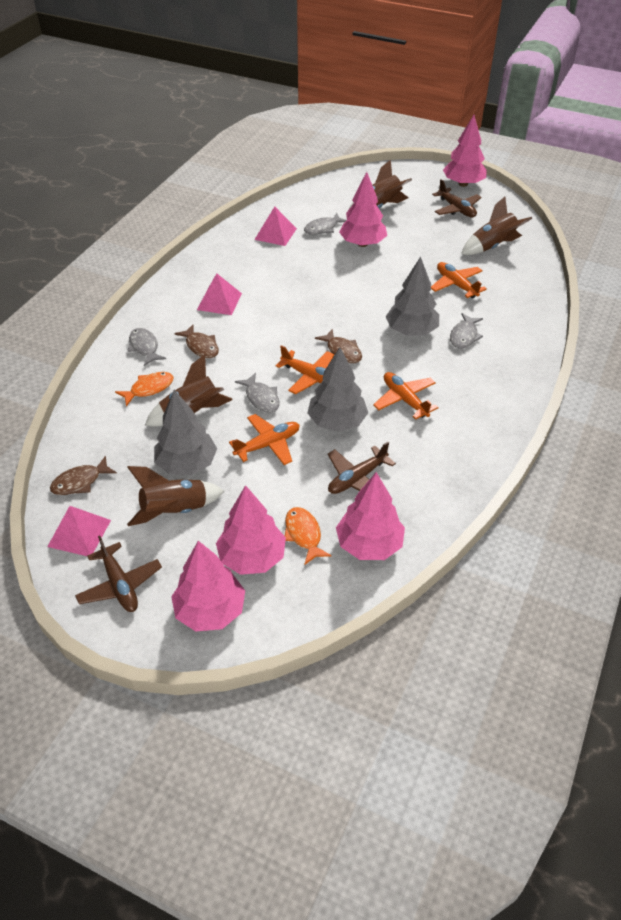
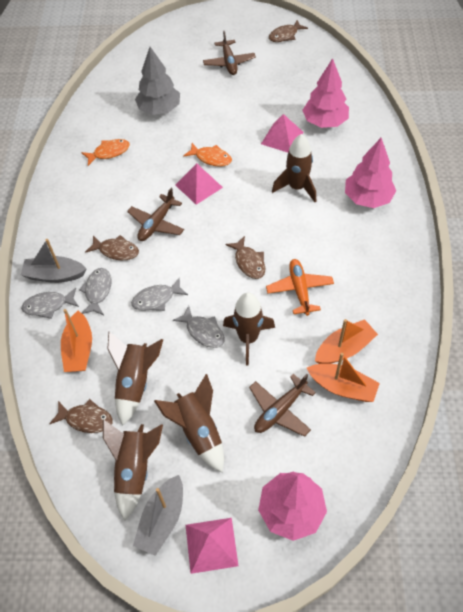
brown fish: 3 -> 4
brown rocket: 4 -> 5
grey boat: 0 -> 2
grey tree: 3 -> 1
orange boat: 0 -> 3
orange plane: 4 -> 1
pink tree: 5 -> 3

